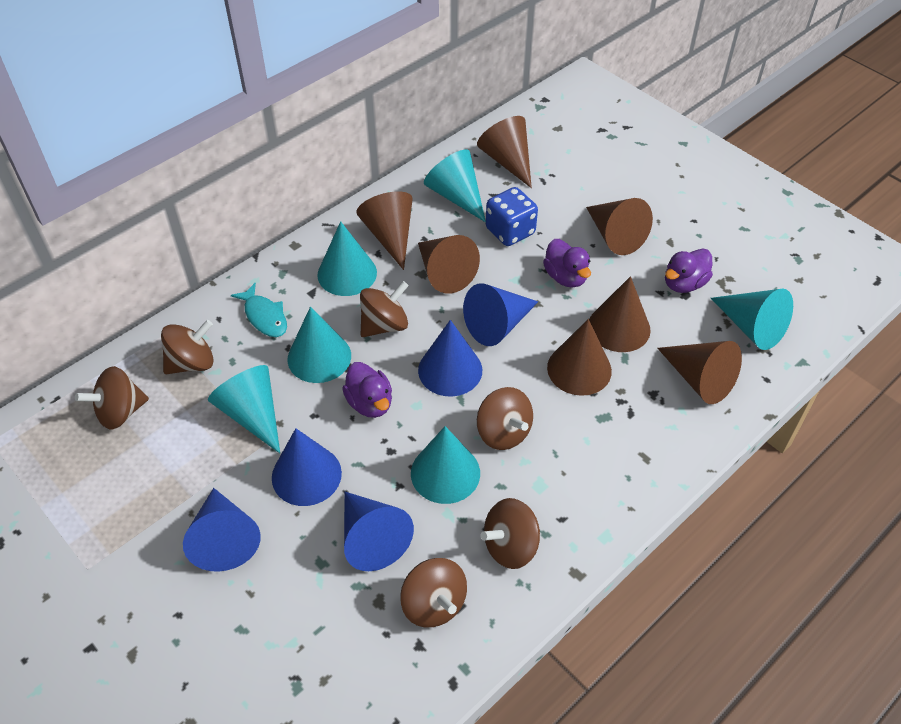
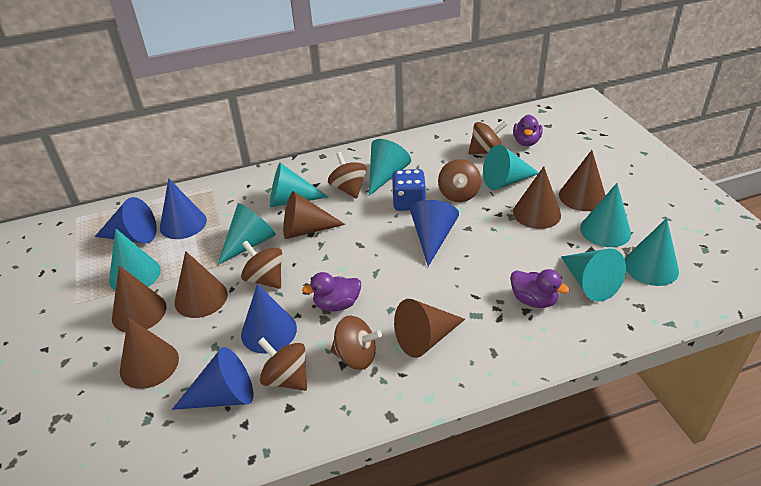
turquoise cone: 6 -> 8
turquoise fish: 1 -> 0

